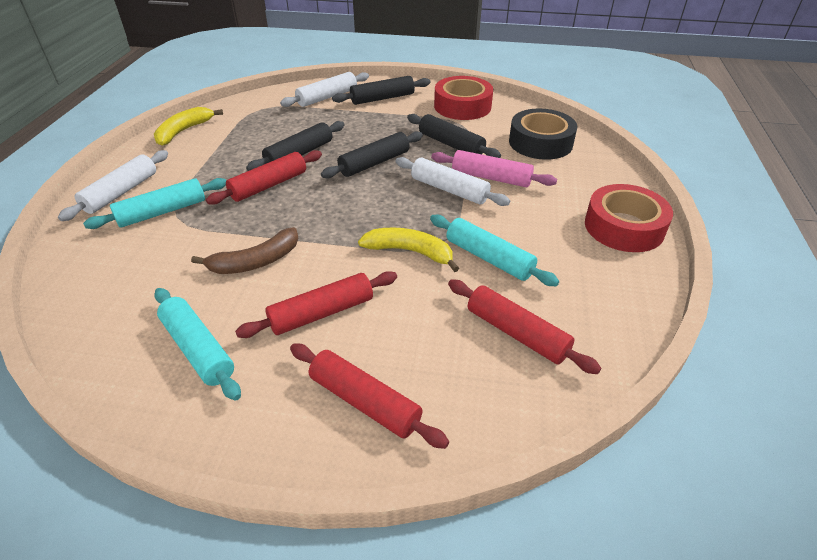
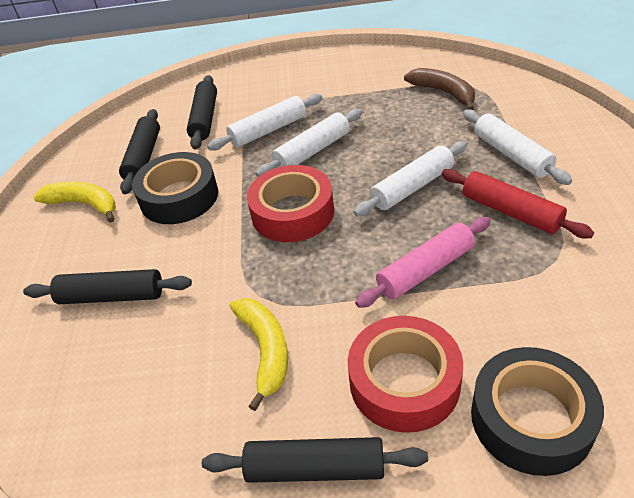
black tape: 1 -> 2
red rolling pin: 4 -> 1
turquoise rolling pin: 3 -> 0
white rolling pin: 3 -> 4

